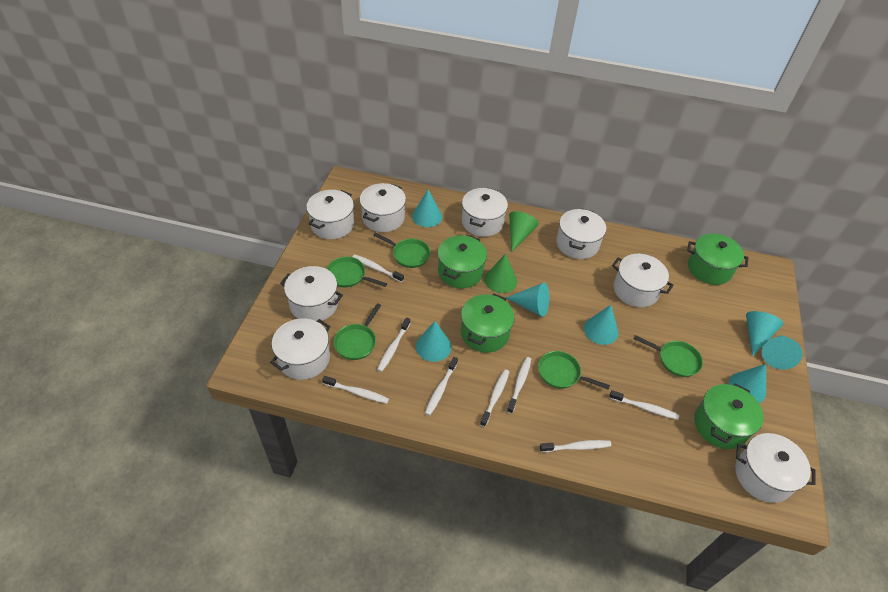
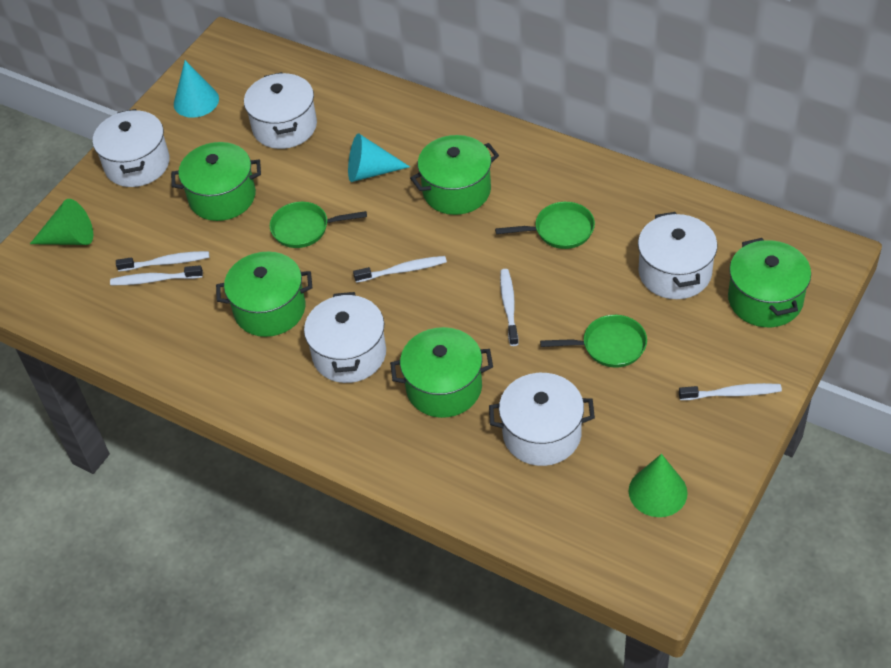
green pan: 5 -> 3
green pot: 4 -> 5
turquoise cone: 7 -> 2
white pot: 8 -> 5
white toothbrush: 8 -> 5

